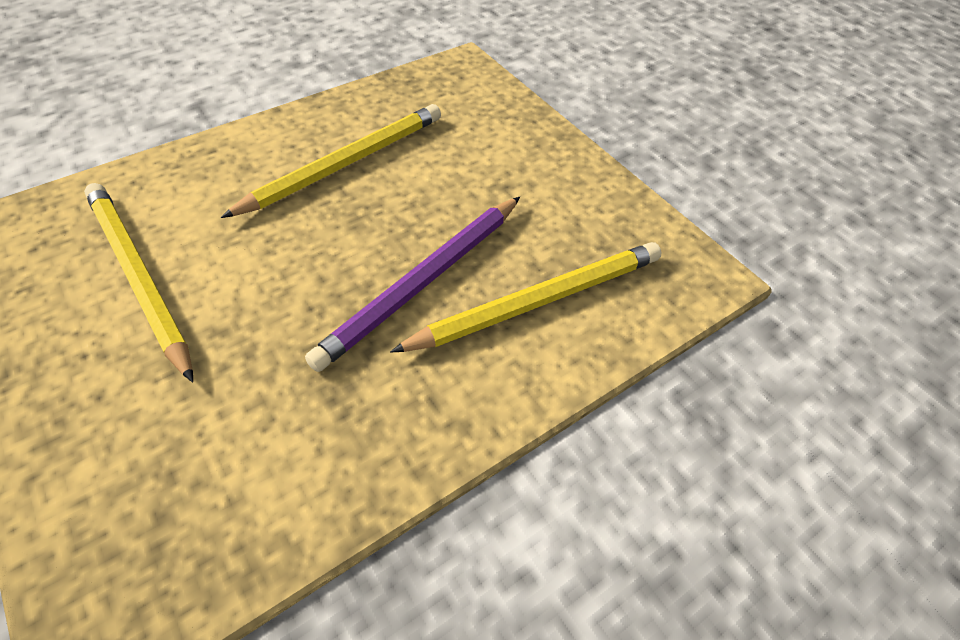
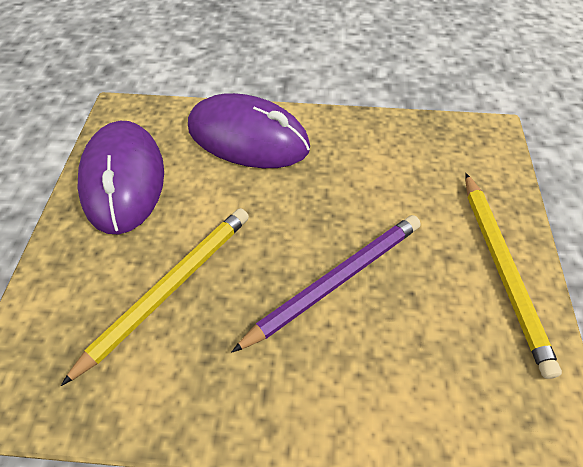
purple mouse: 0 -> 2
yellow pencil: 3 -> 2

